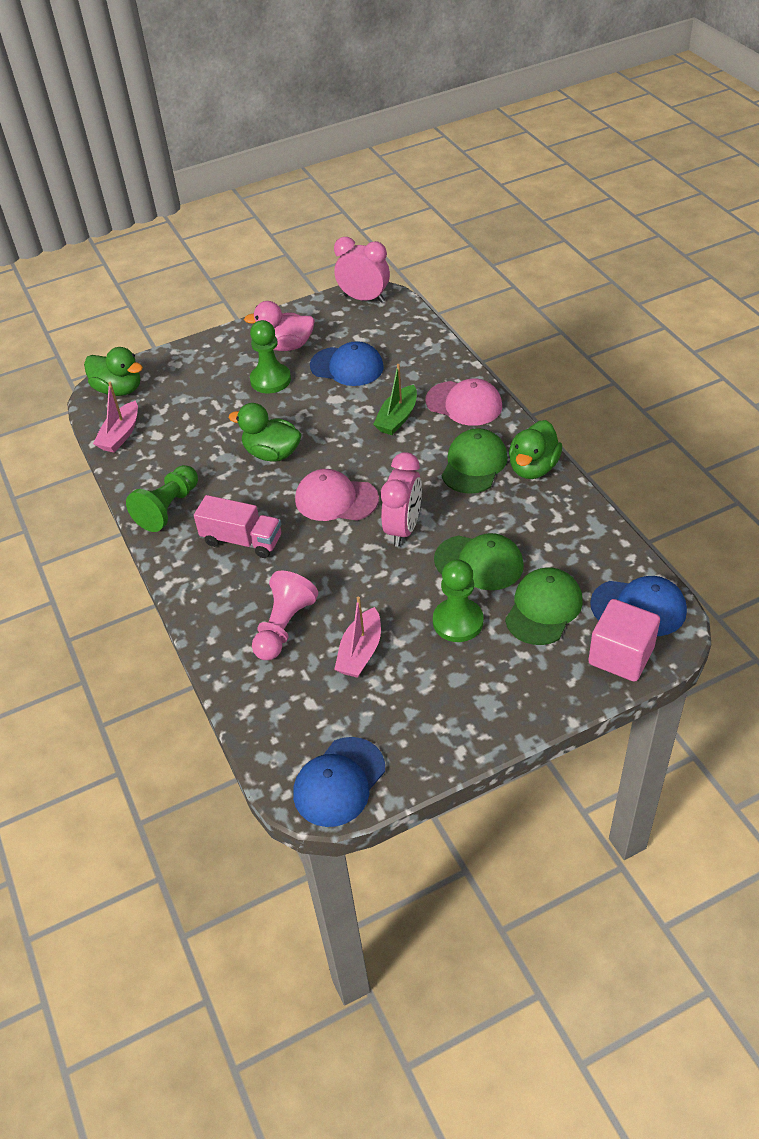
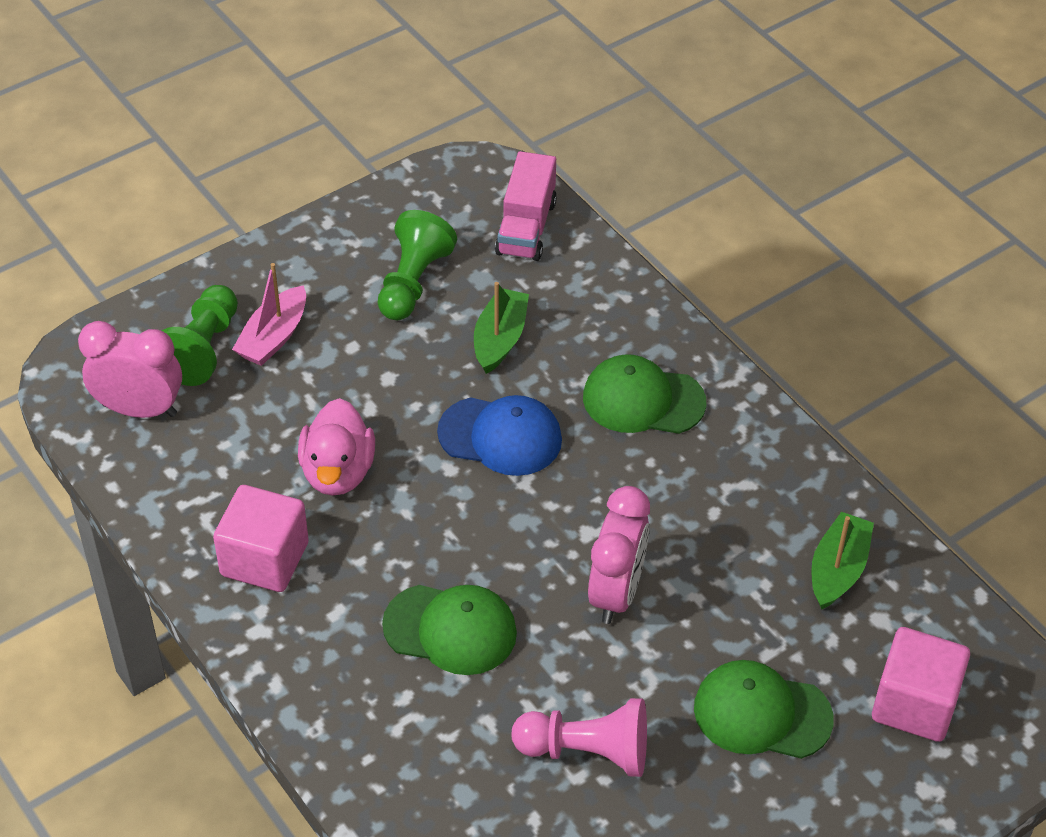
blue cap: 3 -> 1
green boat: 1 -> 2
green duck: 3 -> 0
green pawn: 3 -> 2
pink boat: 2 -> 1
pink cap: 2 -> 0
pink cube: 1 -> 2

